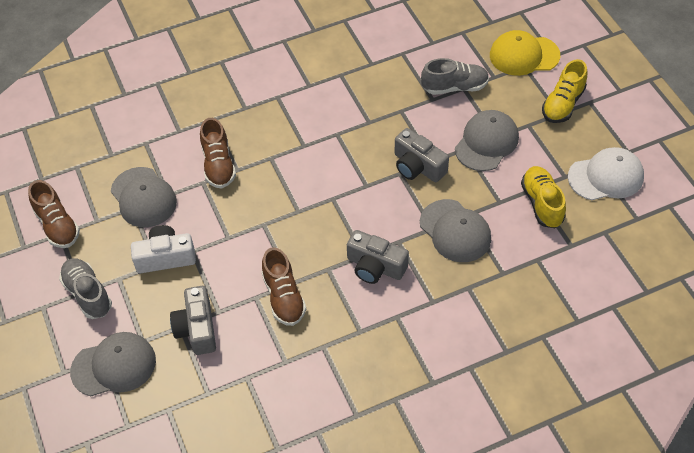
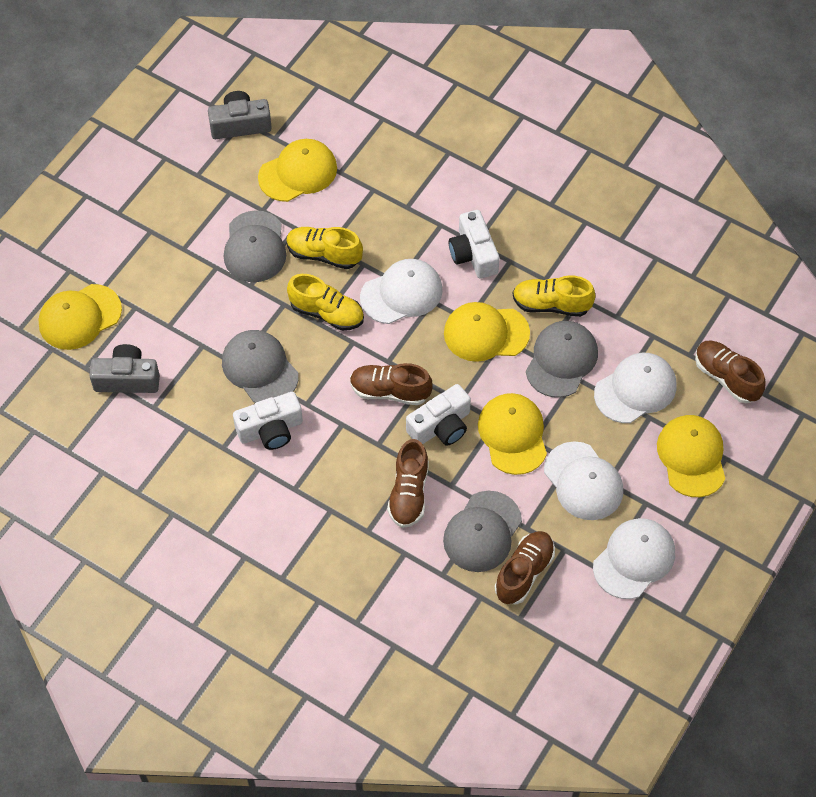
brown shoe: 3 -> 4
grey camera: 3 -> 2
grey shoe: 2 -> 0
white camera: 1 -> 3
white cap: 1 -> 4
yellow cap: 1 -> 5
yellow shoe: 2 -> 3

